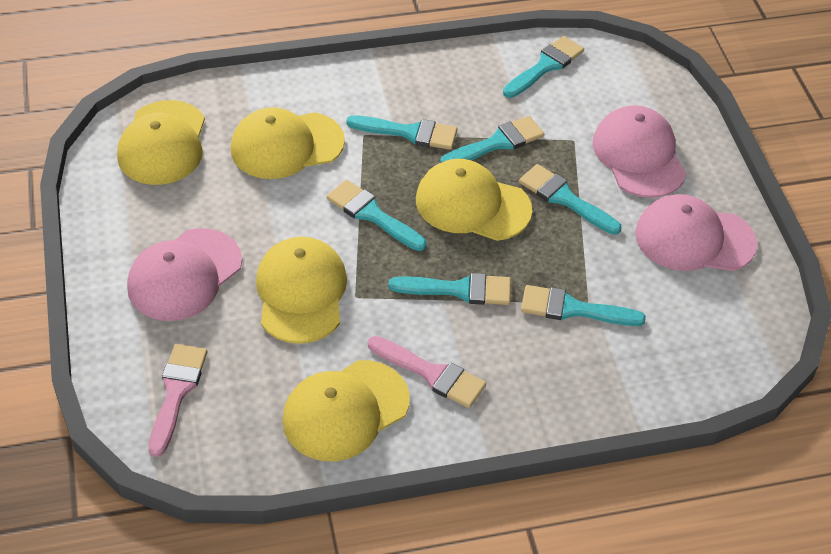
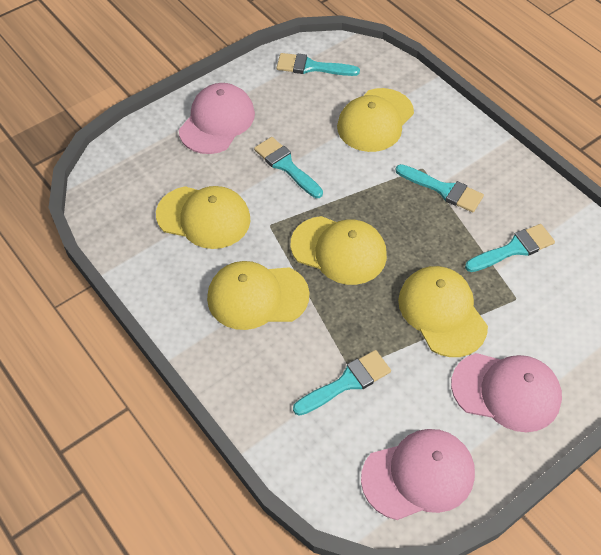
pink brush: 2 -> 0
turquoise brush: 7 -> 5

